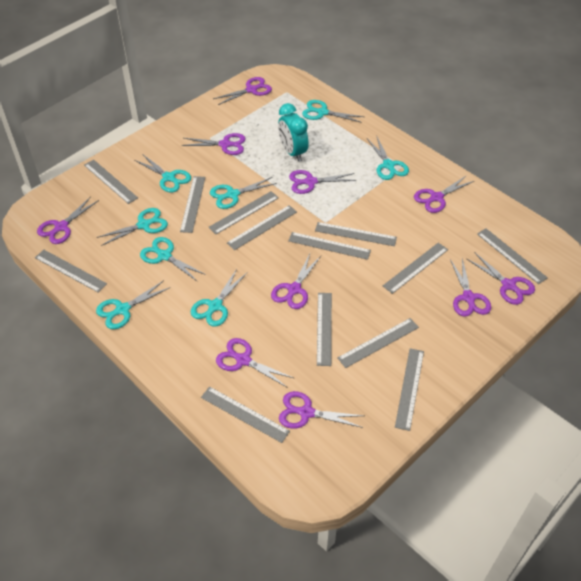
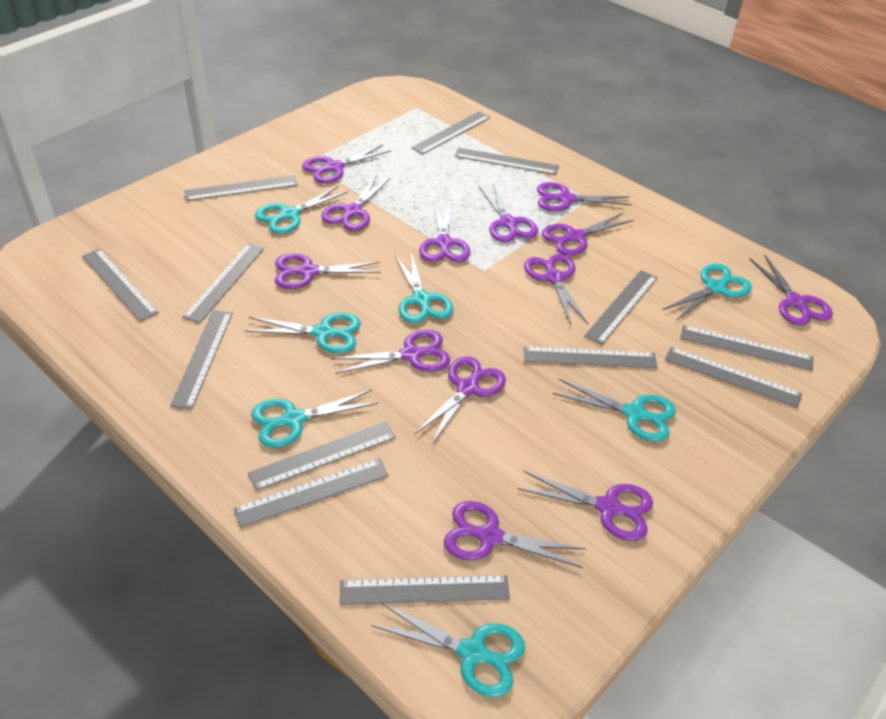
purple scissors: 10 -> 13
turquoise clock: 1 -> 0
turquoise scissors: 8 -> 7

